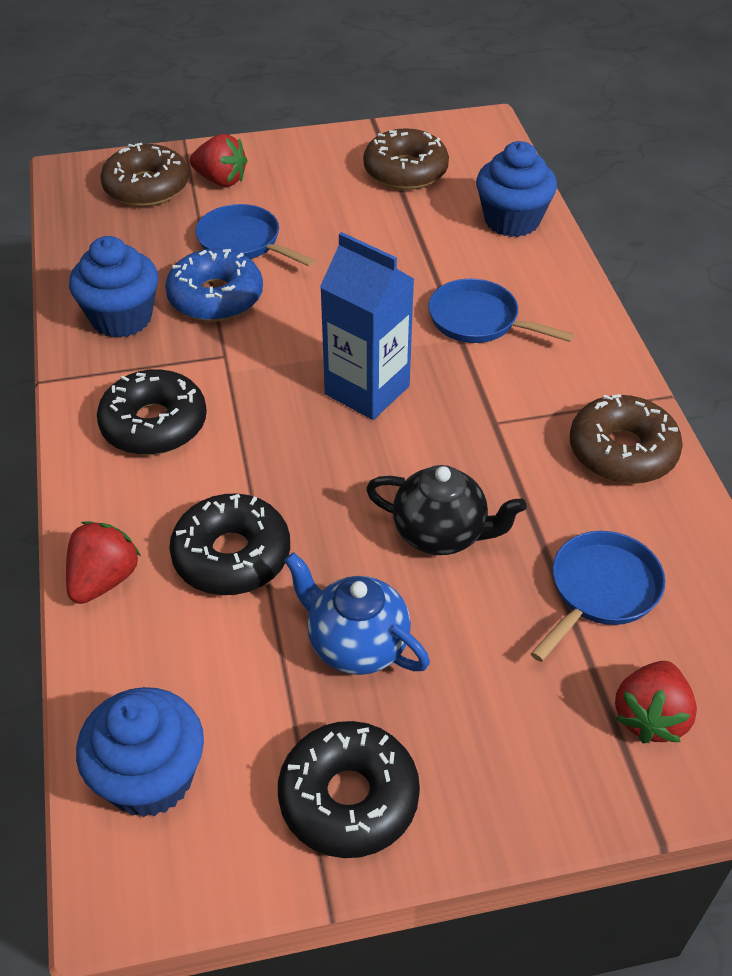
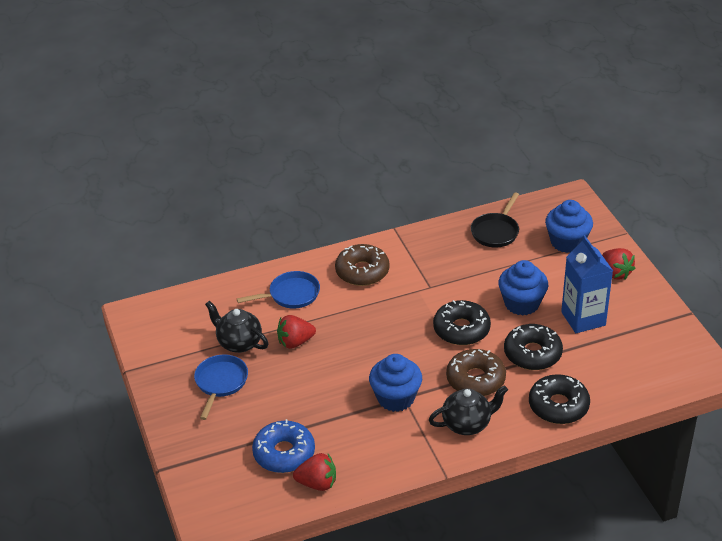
black pan: 0 -> 1
black teapot: 1 -> 2
blue pan: 3 -> 2
blue teapot: 1 -> 0
brown donut: 3 -> 2

